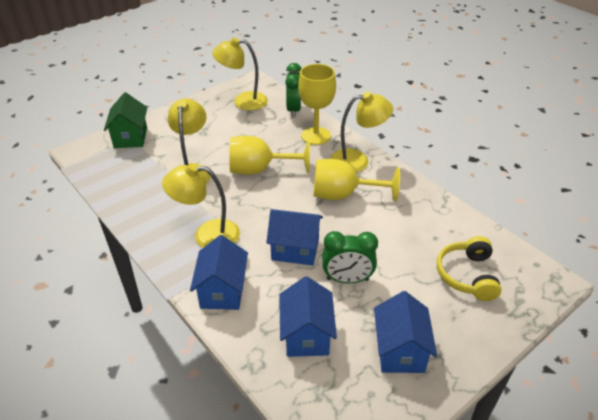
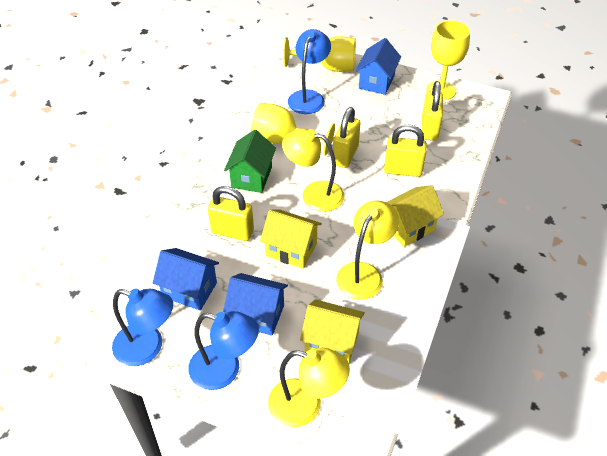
blue house: 4 -> 3
blue lamp: 0 -> 3
green clock: 2 -> 0
yellow headphones: 1 -> 0
yellow house: 0 -> 3
yellow lamp: 4 -> 3
yellow padlock: 0 -> 4

